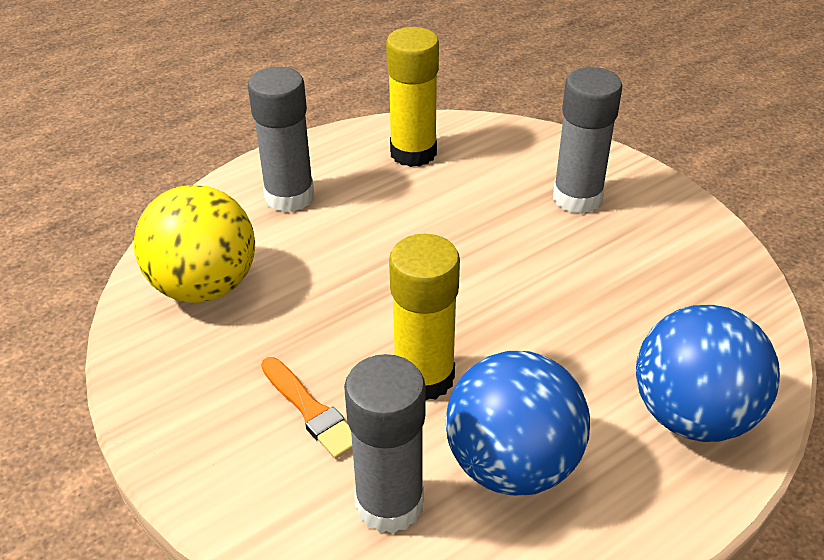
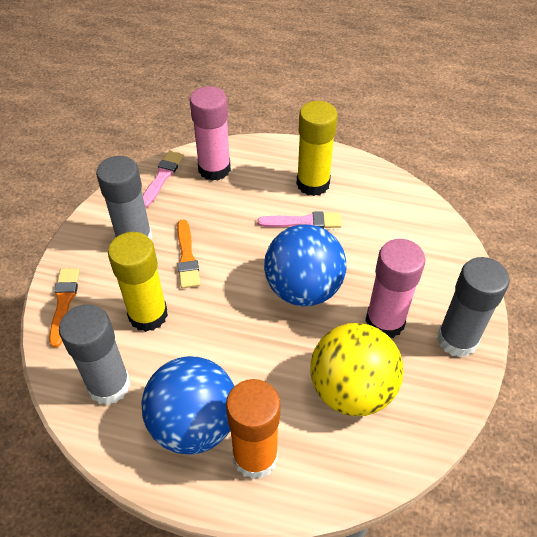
orange brush: 1 -> 2
orange glue stick: 0 -> 1
pink brush: 0 -> 2
pink glue stick: 0 -> 2

